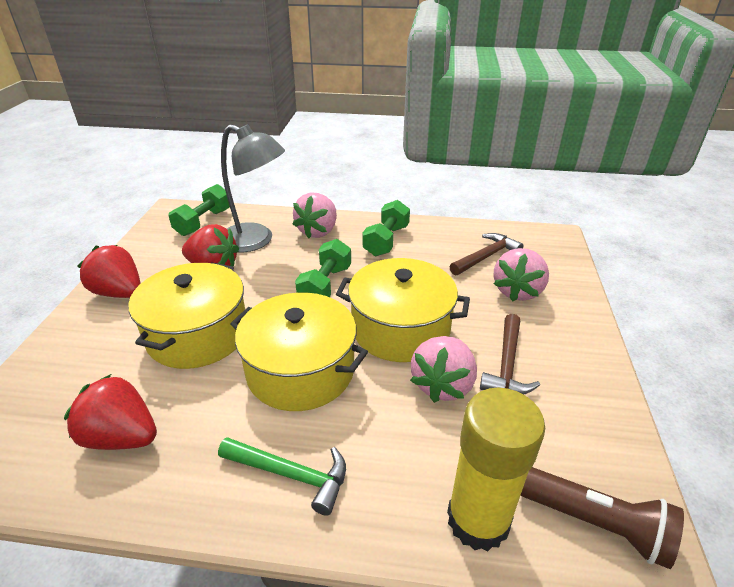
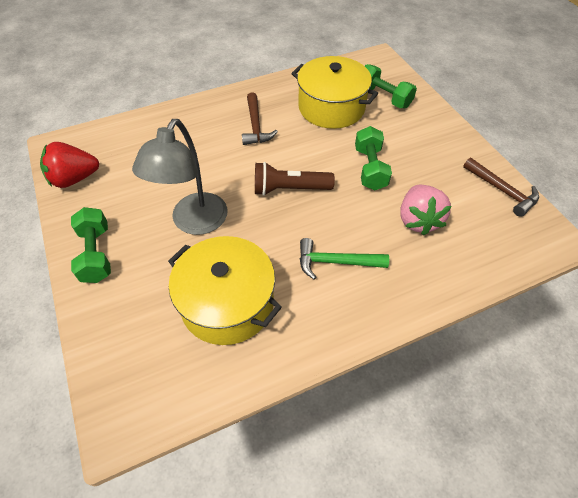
pink strawberry: 3 -> 1
red strawberry: 3 -> 1
yellow glue stick: 1 -> 0
yellow pot: 3 -> 2

